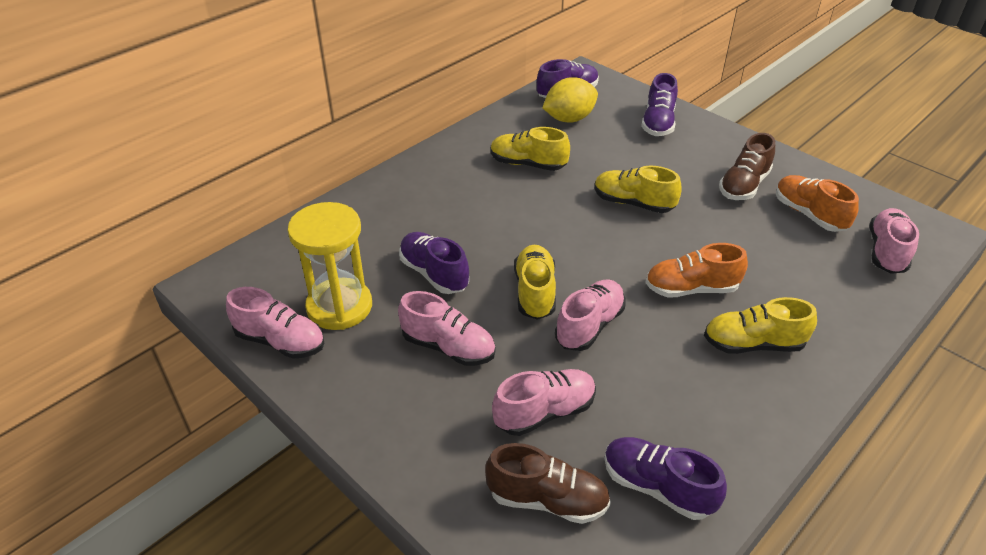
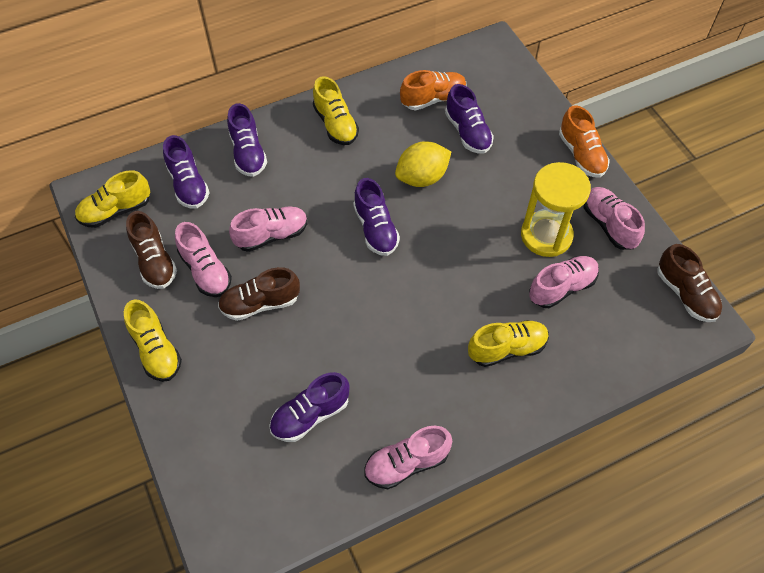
brown shoe: 2 -> 3
purple shoe: 4 -> 5

